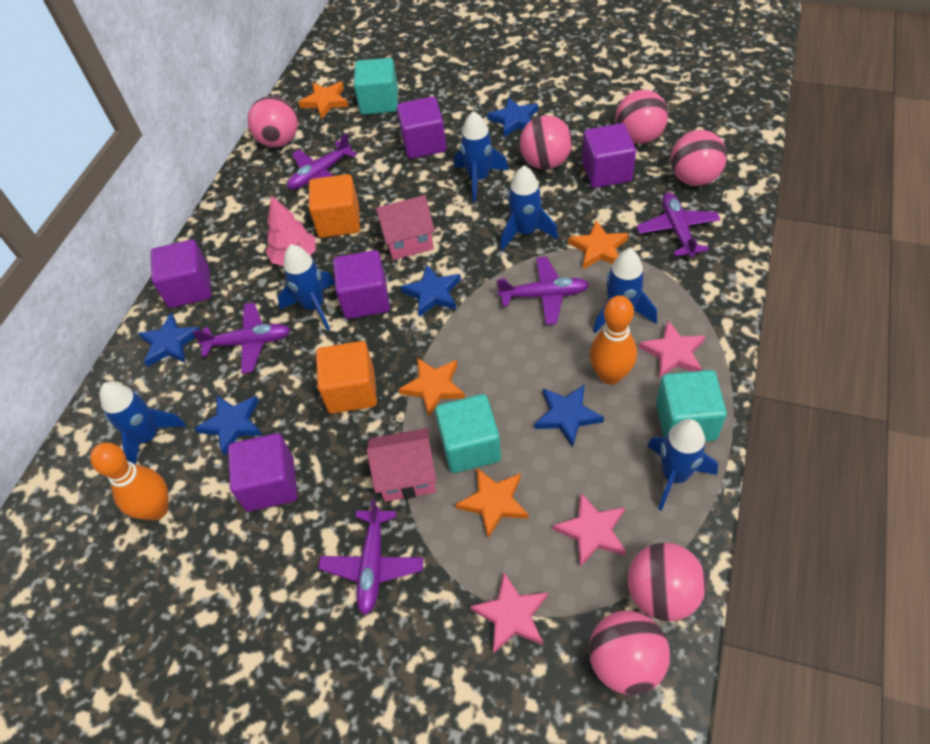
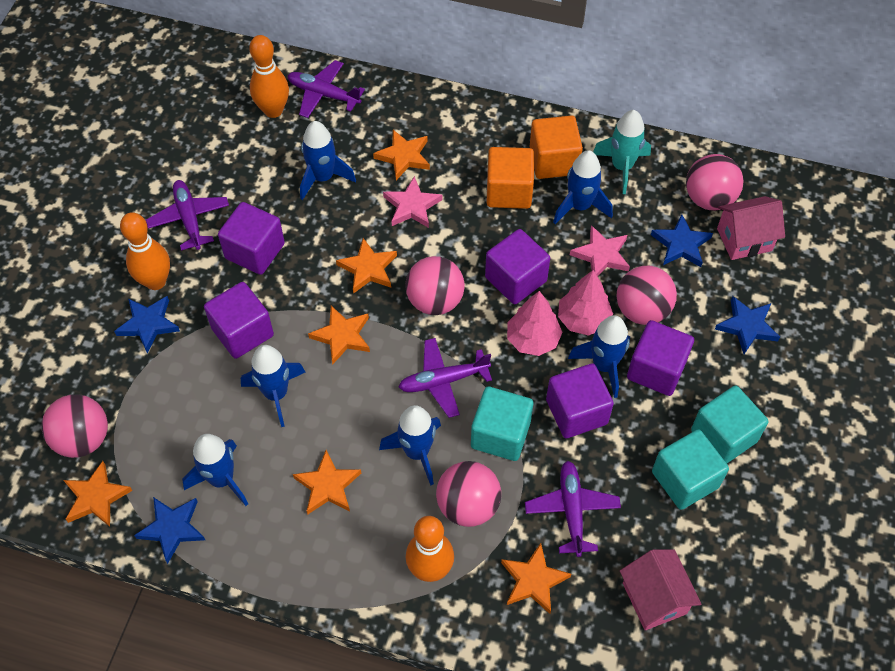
blue star: 5 -> 4
orange bowling pin: 2 -> 3
orange star: 4 -> 6
pink ball: 6 -> 5
pink star: 3 -> 2
pink tree: 1 -> 2
purple plane: 5 -> 4
turquoise rocket: 0 -> 1

